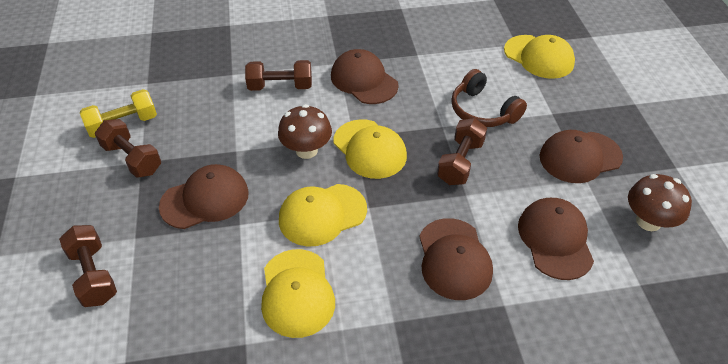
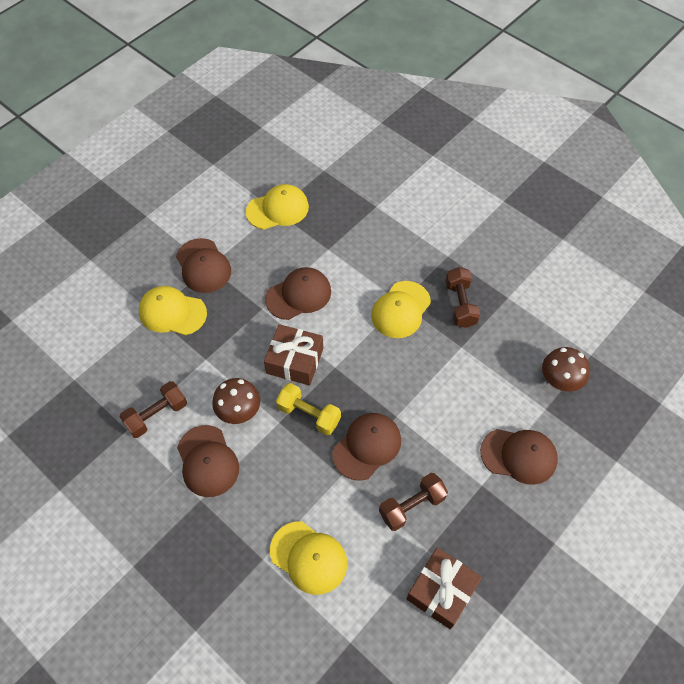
brown dumbbell: 4 -> 3
brown gift: 0 -> 2
brown headphones: 1 -> 0

